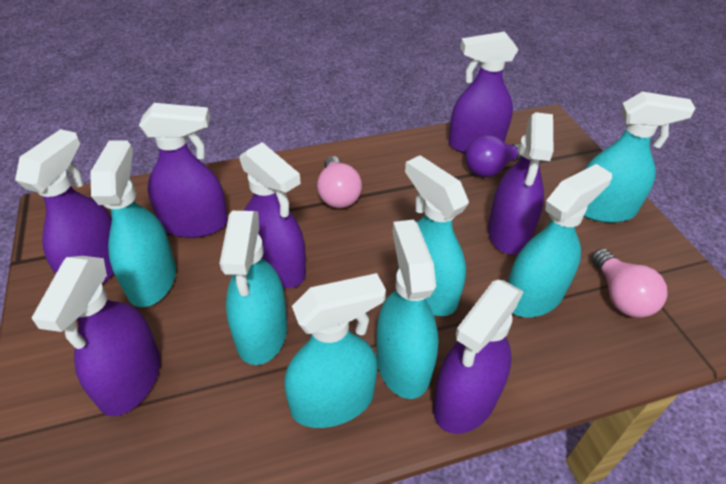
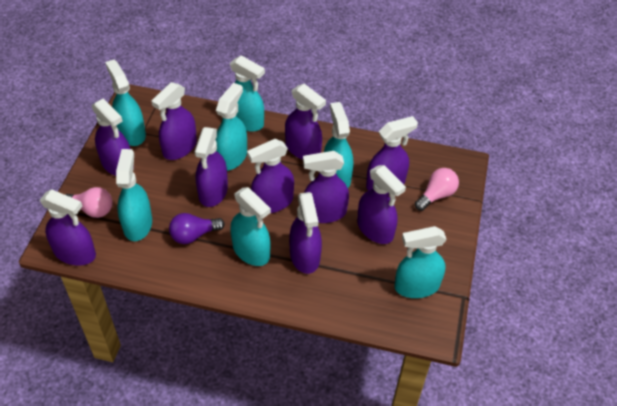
purple spray bottle: 7 -> 10

